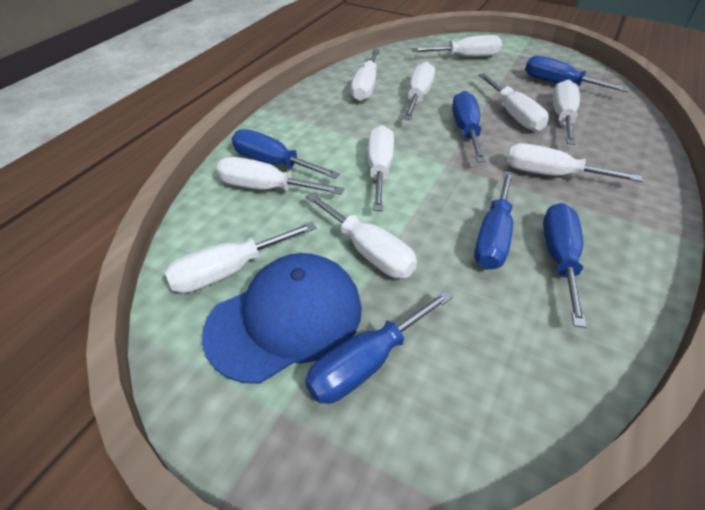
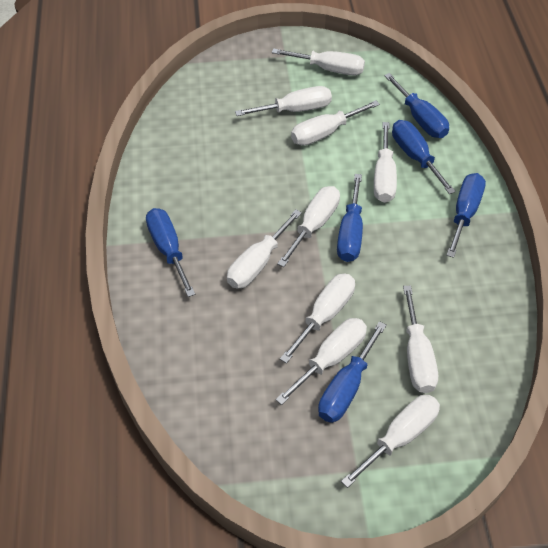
blue cap: 1 -> 0

